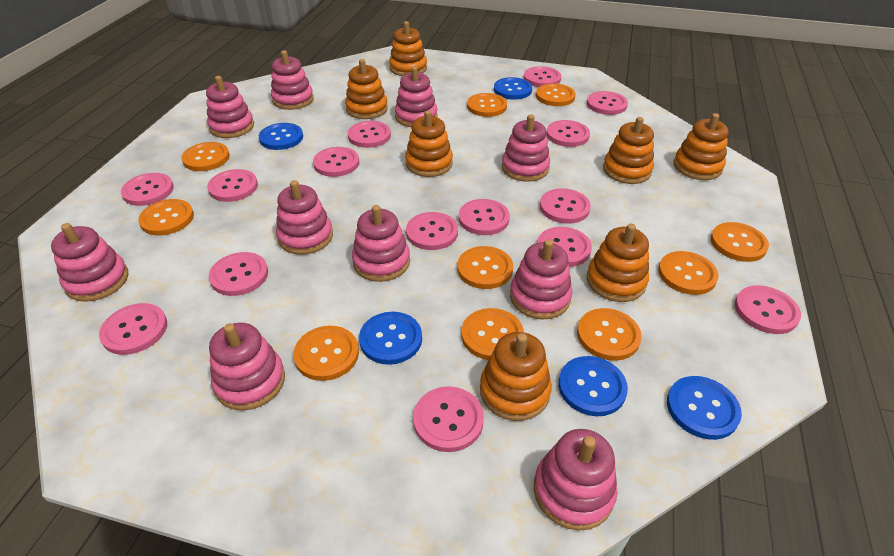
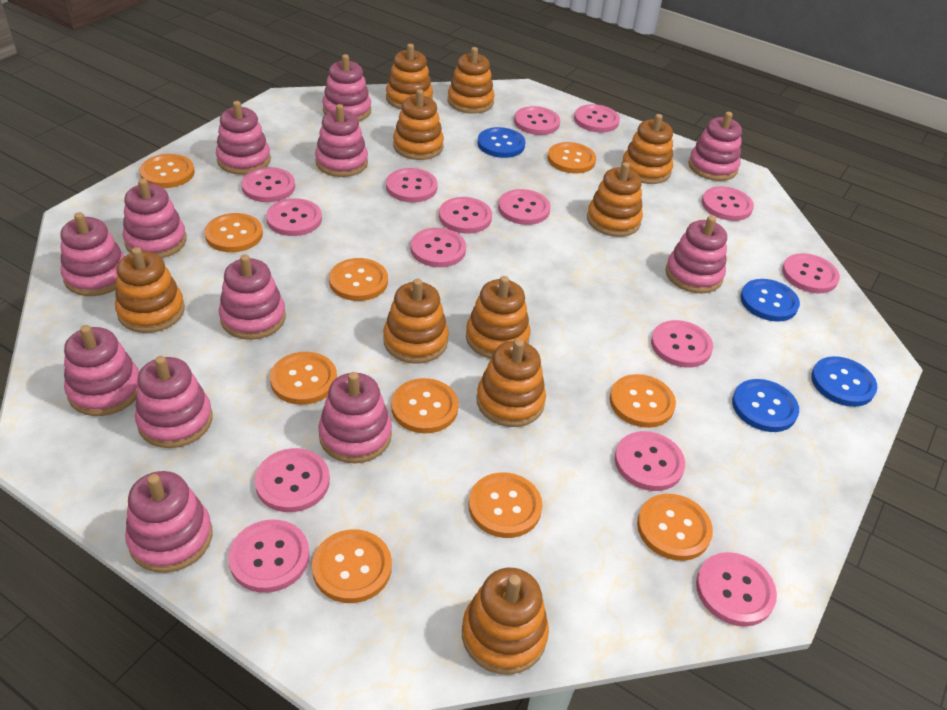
blue button: 5 -> 4
orange stacking toy: 7 -> 10
pink stacking toy: 10 -> 12

